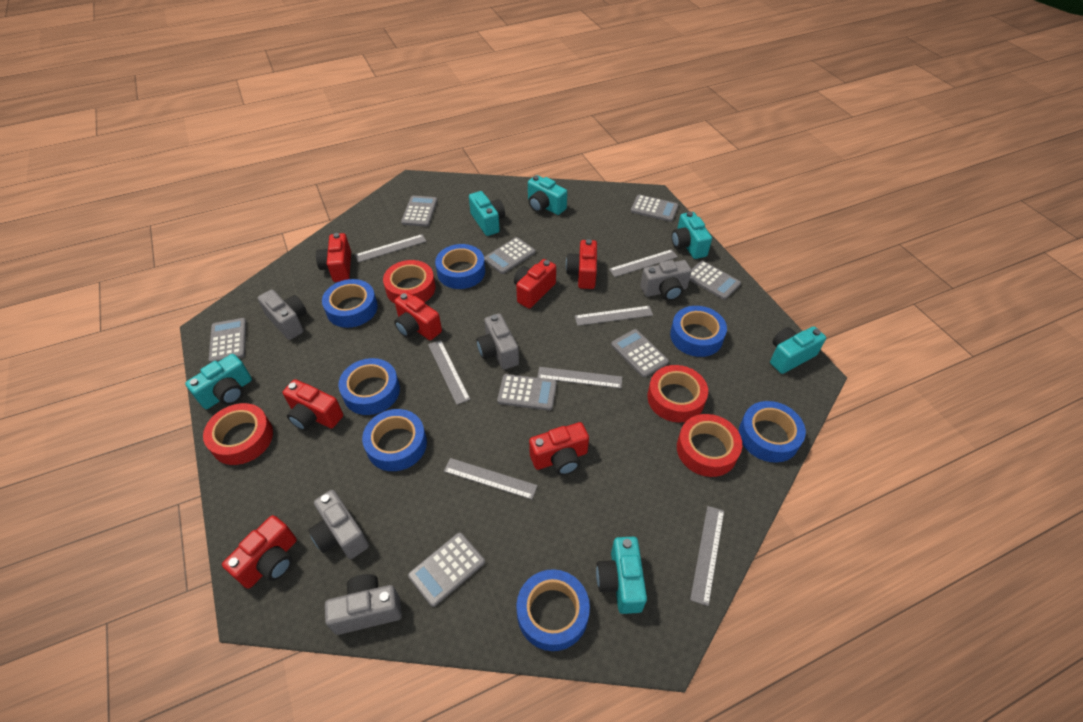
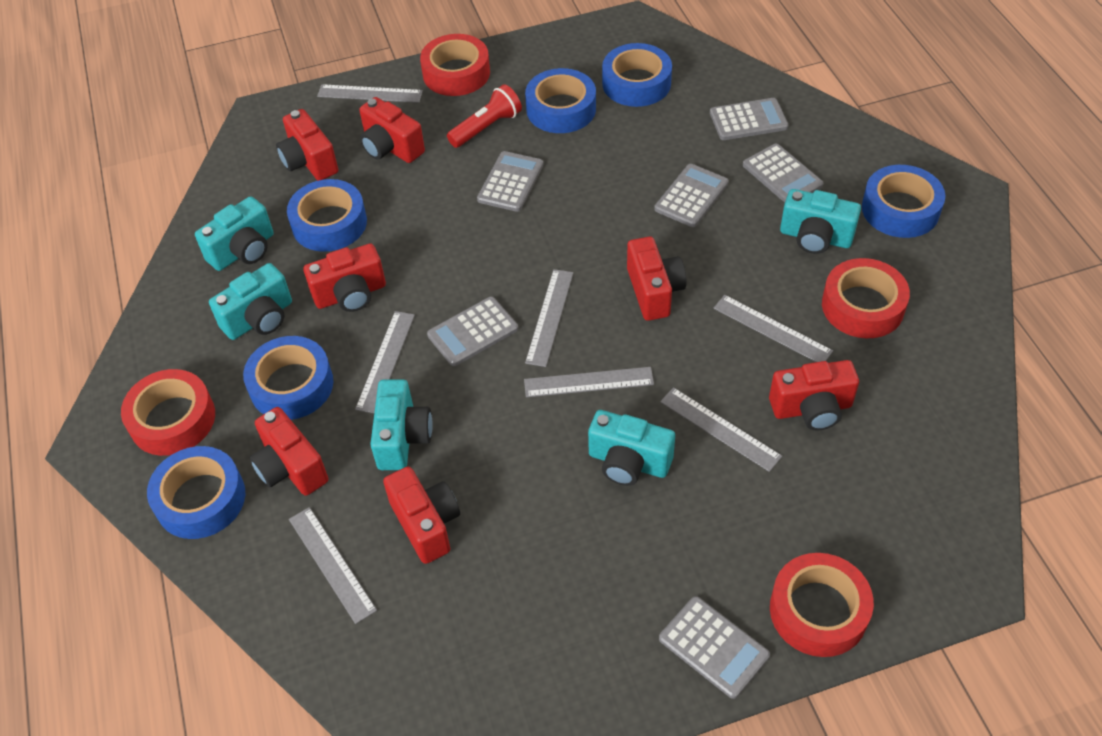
blue tape: 7 -> 6
grey calculator: 8 -> 6
grey camera: 5 -> 0
red flashlight: 0 -> 1
turquoise camera: 6 -> 5

